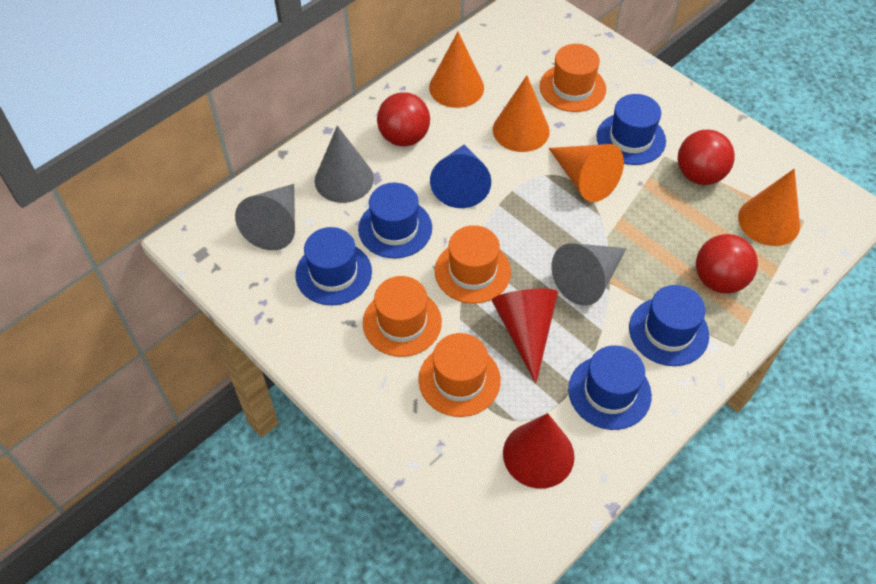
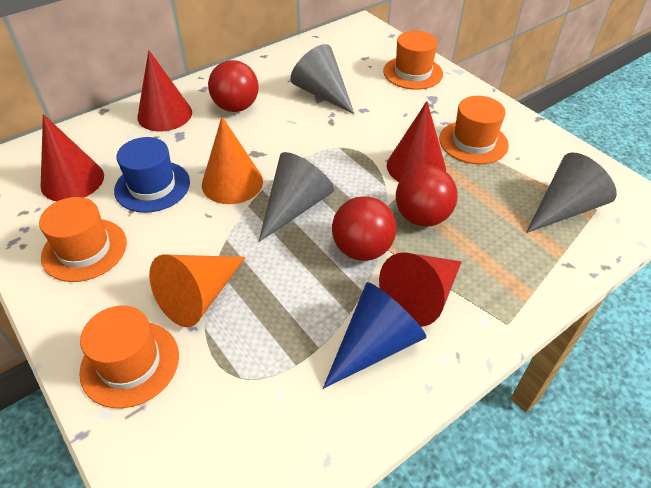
blue hat: 5 -> 1
orange cone: 4 -> 2
red cone: 2 -> 4

